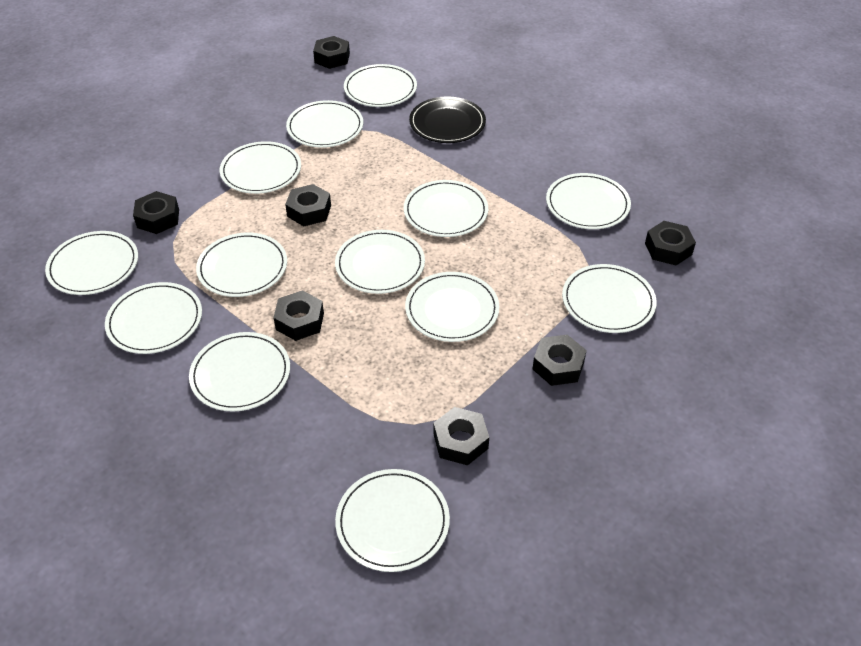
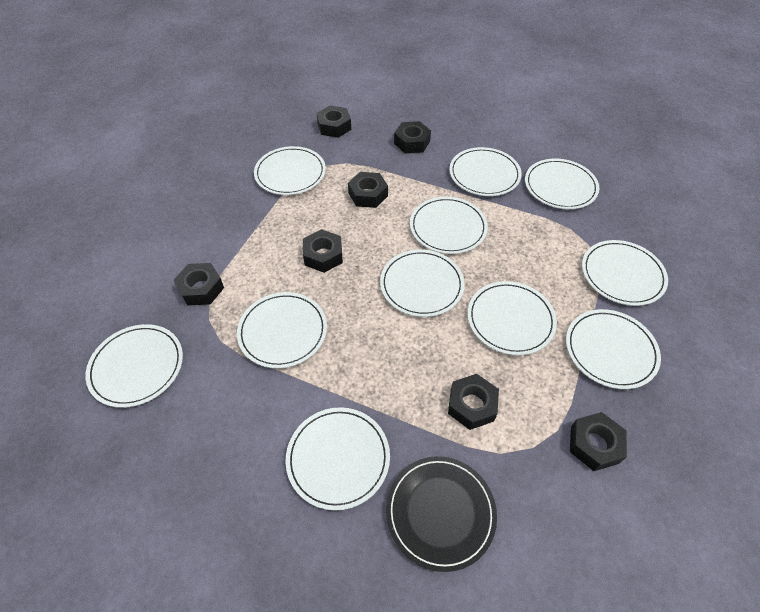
white plate: 13 -> 11

